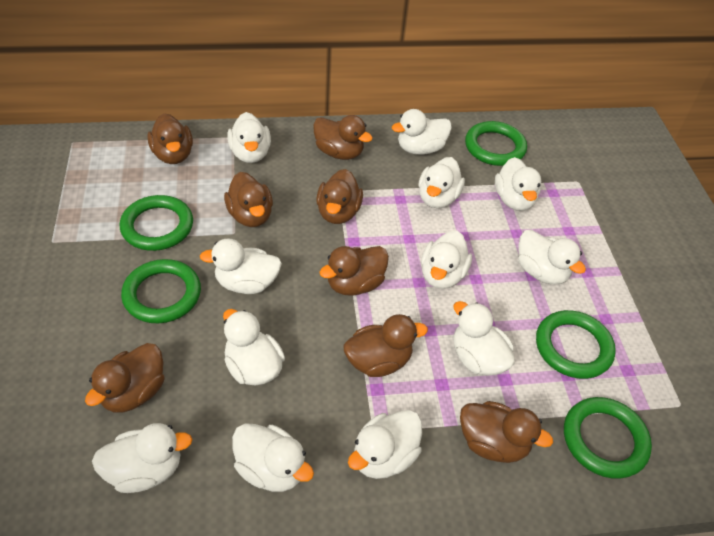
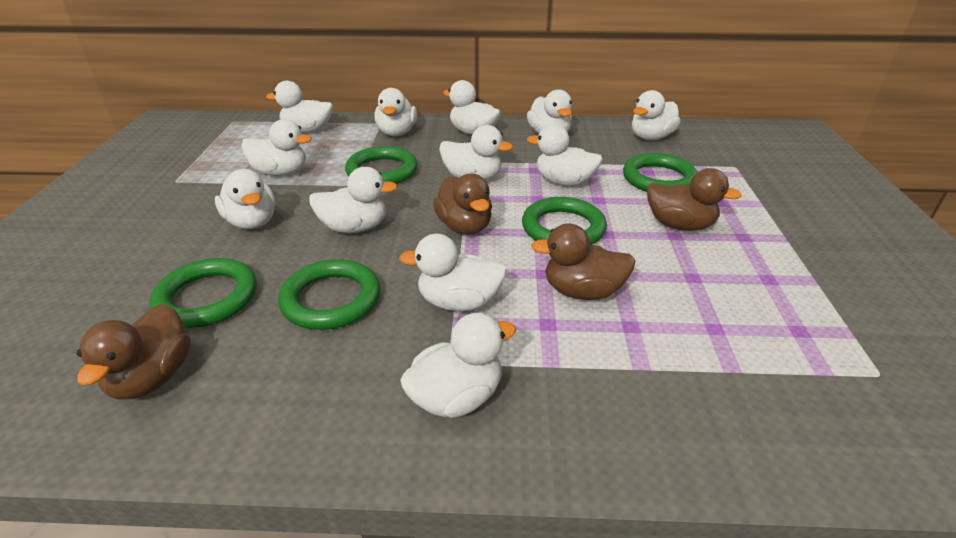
brown duck: 8 -> 4

